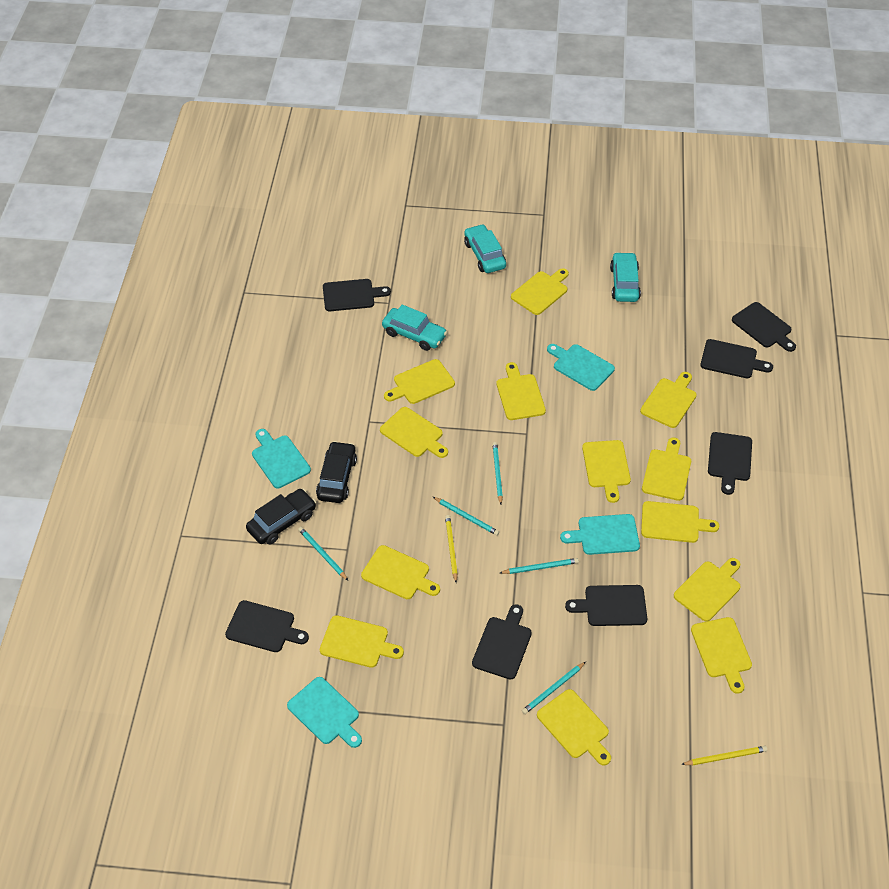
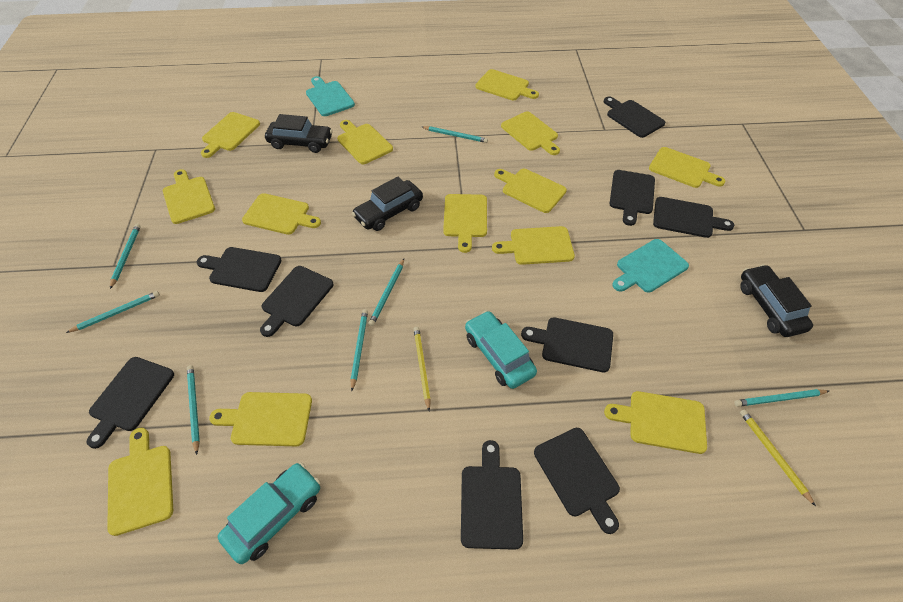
black car: 2 -> 3
black cutting board: 7 -> 9
turquoise car: 3 -> 2
turquoise cutting board: 4 -> 2
turquoise pencil: 5 -> 7

